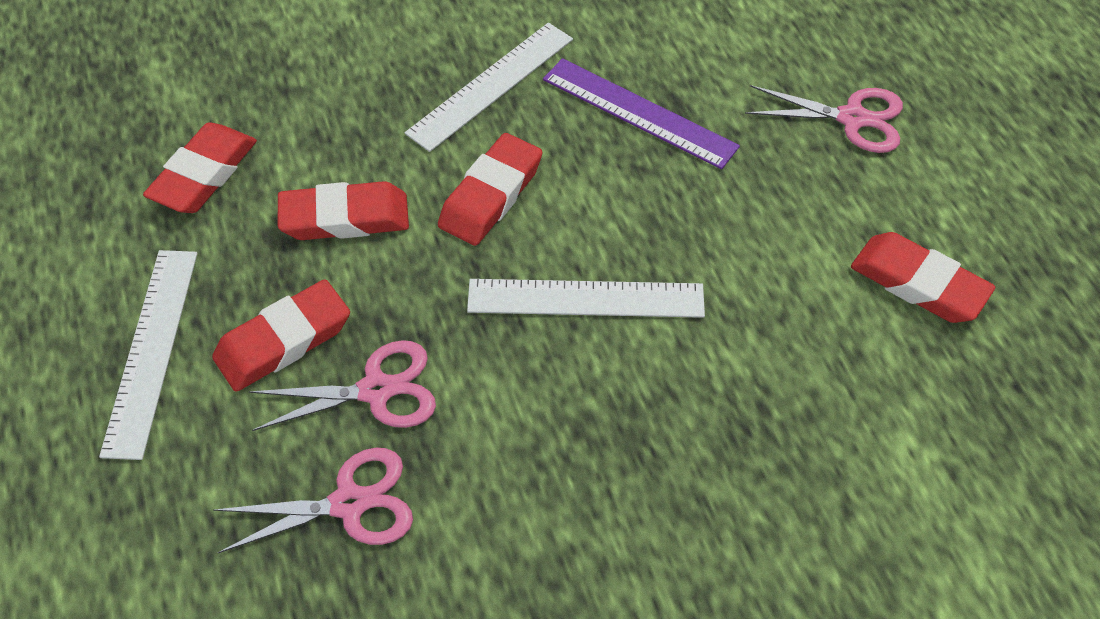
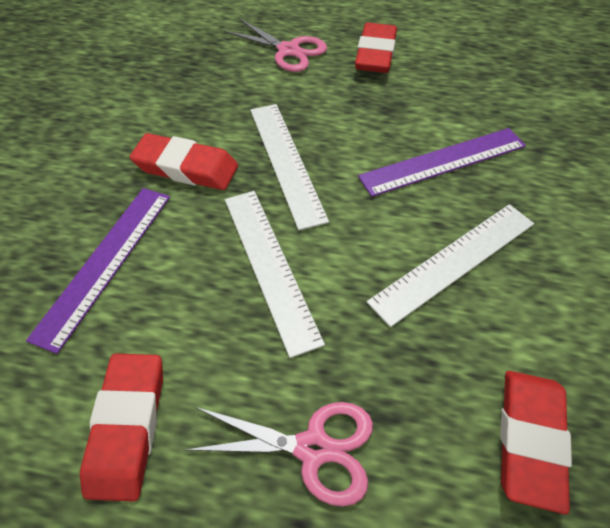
pink scissors: 3 -> 2
purple ruler: 1 -> 2
red eraser: 5 -> 4

